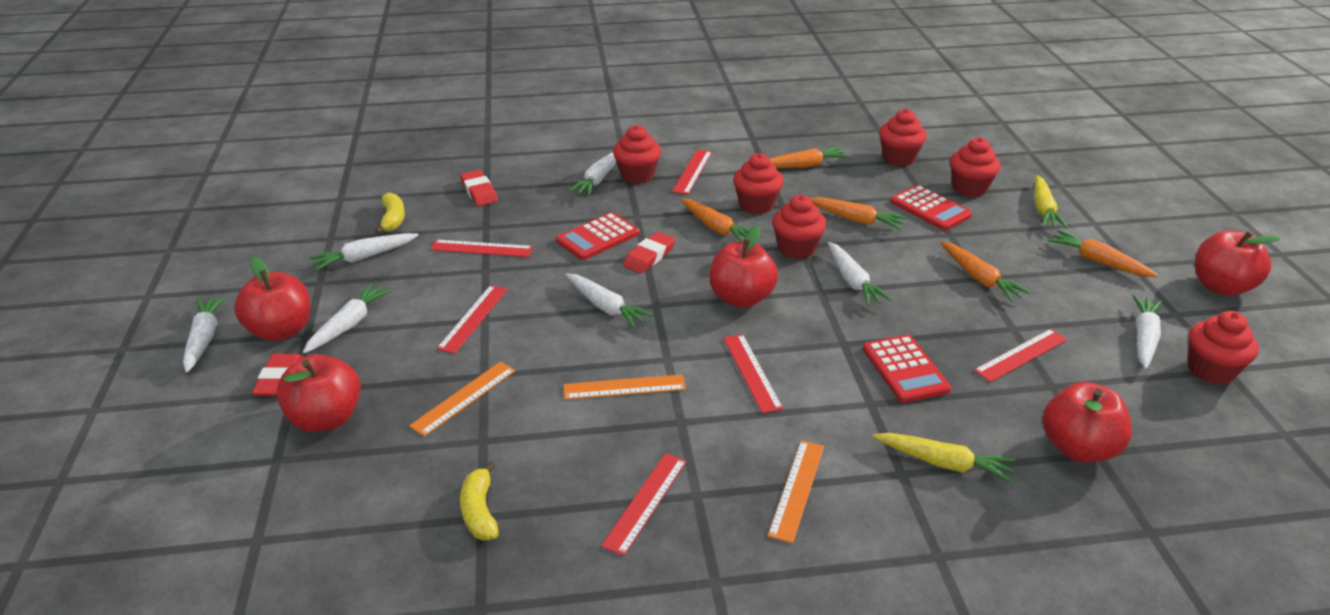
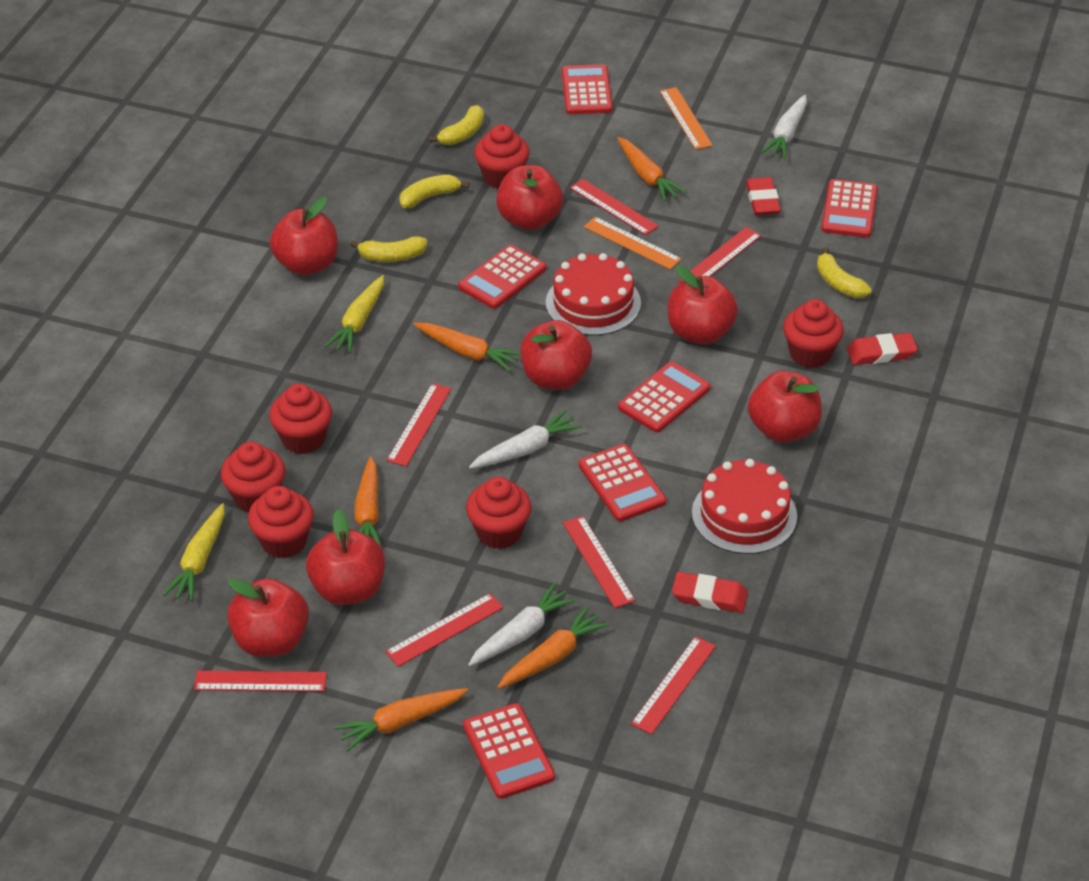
orange ruler: 3 -> 2
red apple: 5 -> 7
red cake: 0 -> 2
red calculator: 3 -> 6
red ruler: 6 -> 7
white carrot: 7 -> 3
yellow banana: 2 -> 4

